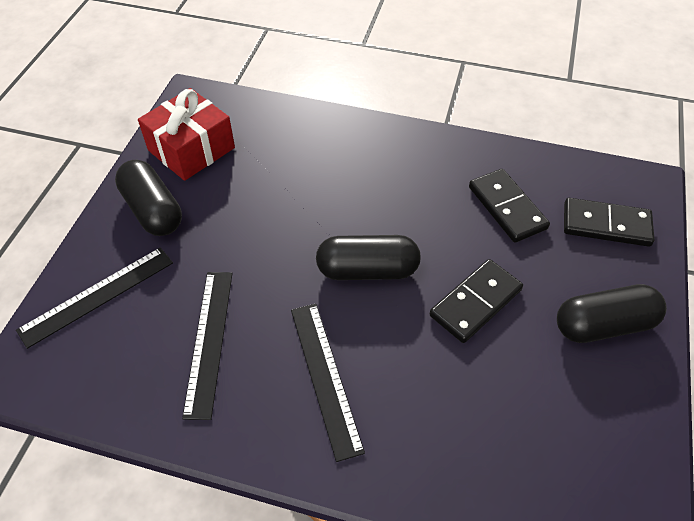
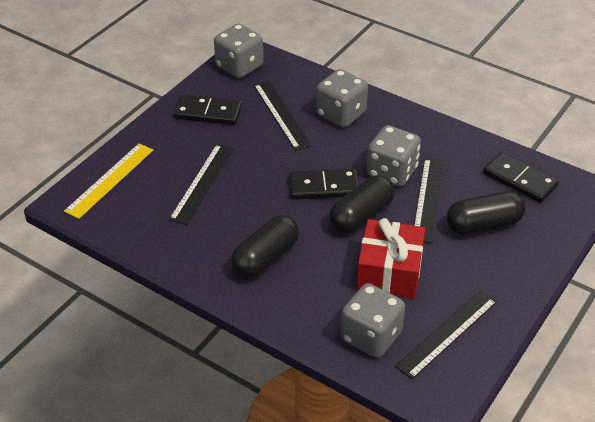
black ruler: 3 -> 4
grey dice: 0 -> 4
yellow ruler: 0 -> 1

